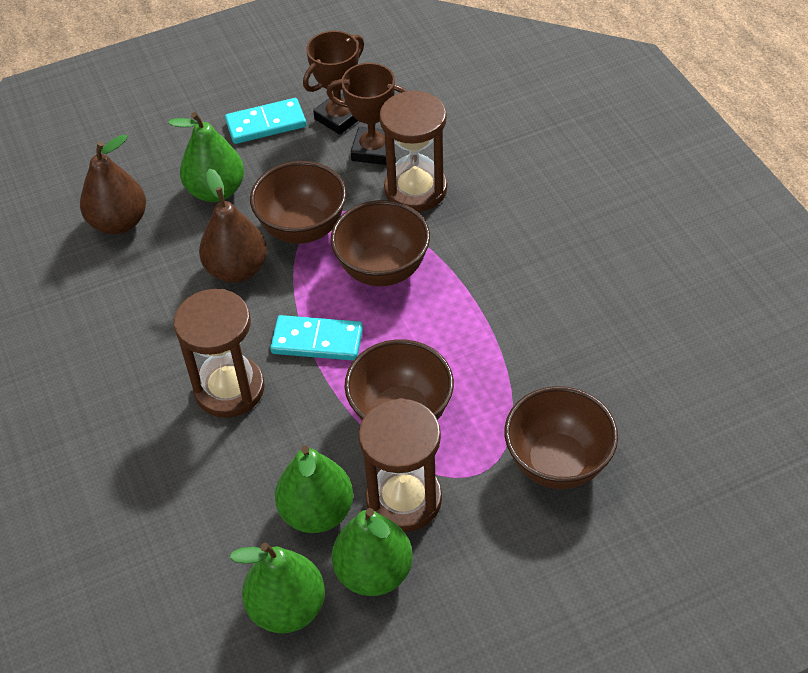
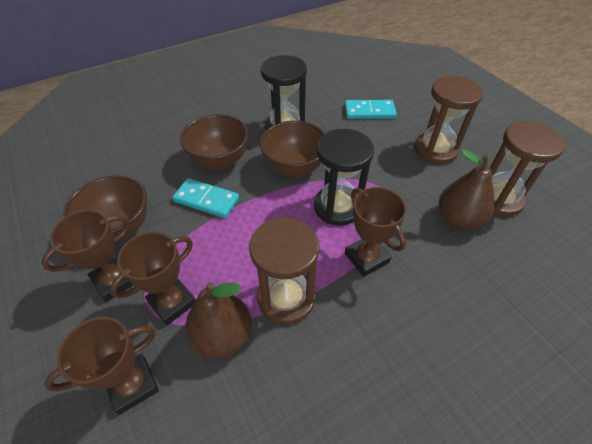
black hourglass: 0 -> 2
brown bowl: 4 -> 3
brown trophy: 2 -> 4
green pear: 4 -> 0

